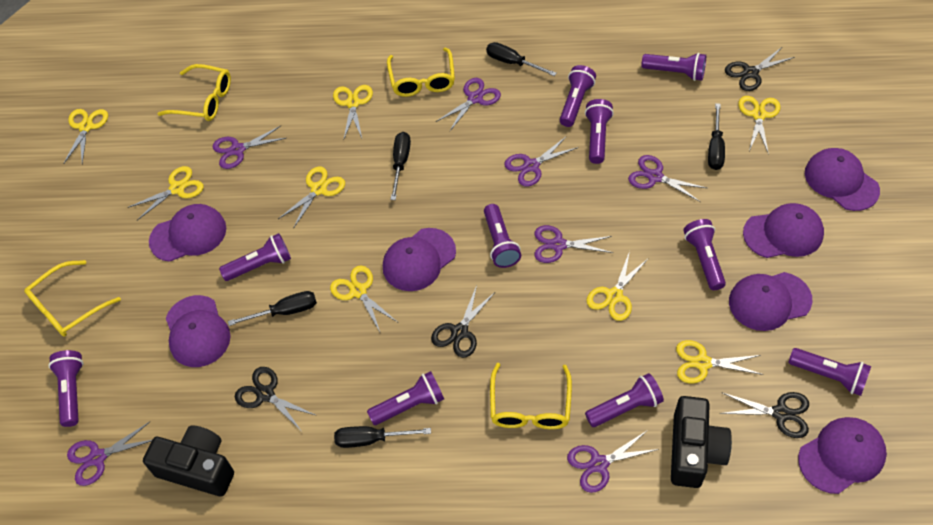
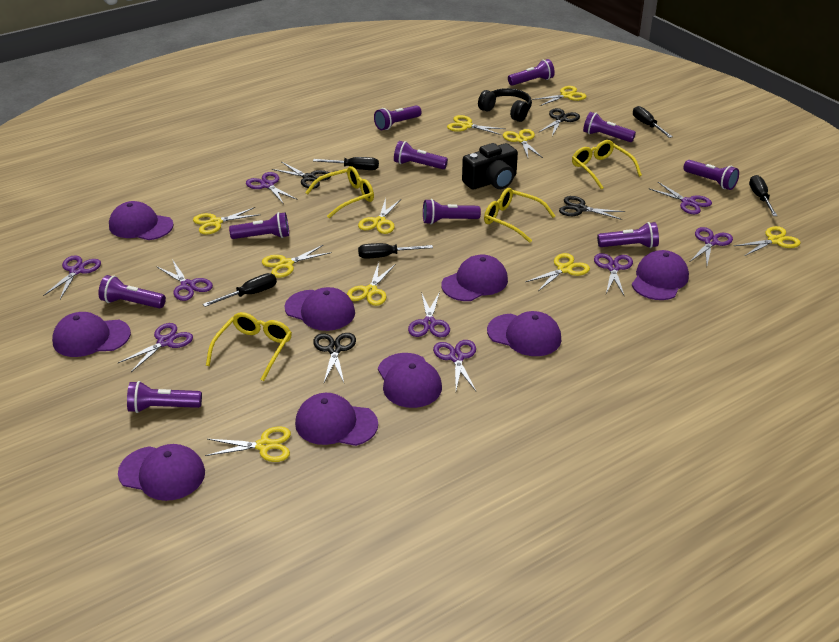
black camera: 2 -> 1
black headphones: 0 -> 1
purple cap: 7 -> 9
purple scissors: 7 -> 9
yellow scissors: 8 -> 10

